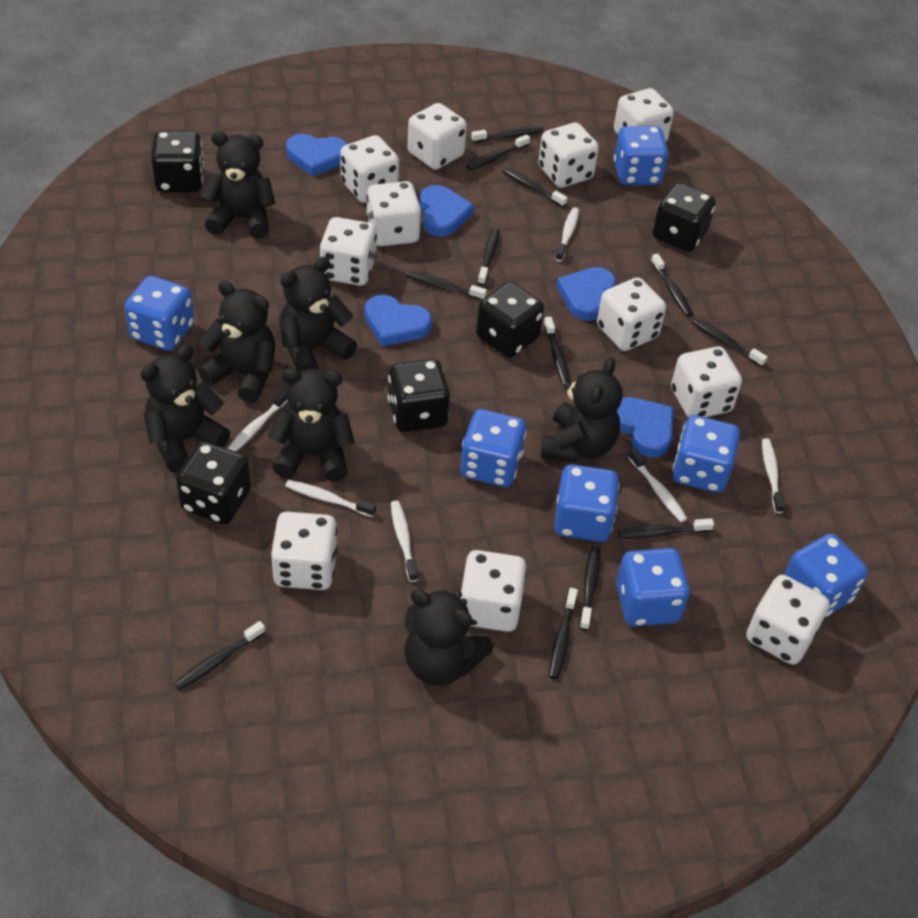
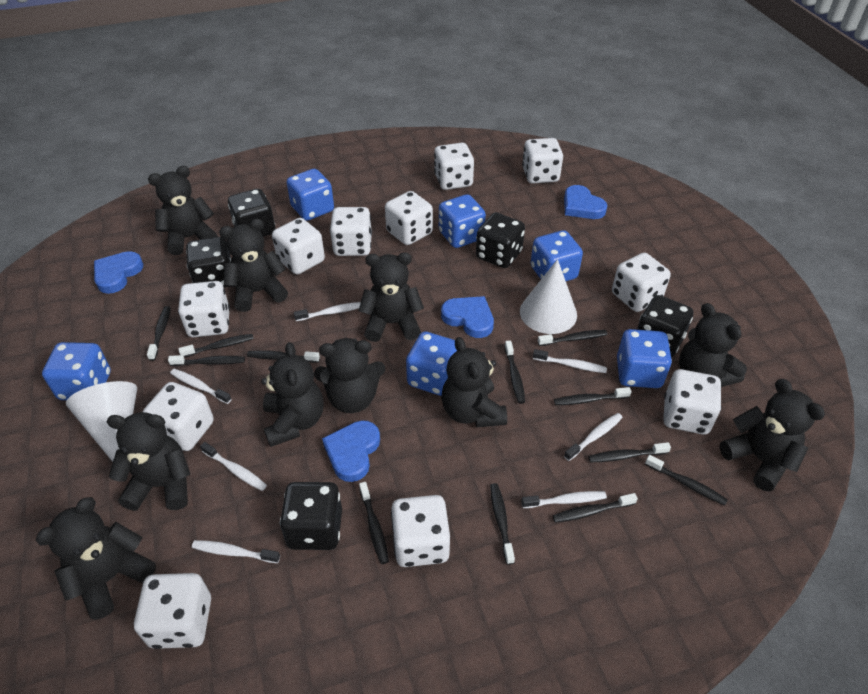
black teddy bear: 7 -> 10
blue dice: 7 -> 6
blue heart: 5 -> 4
white cone: 0 -> 2
white toothbrush: 6 -> 7

